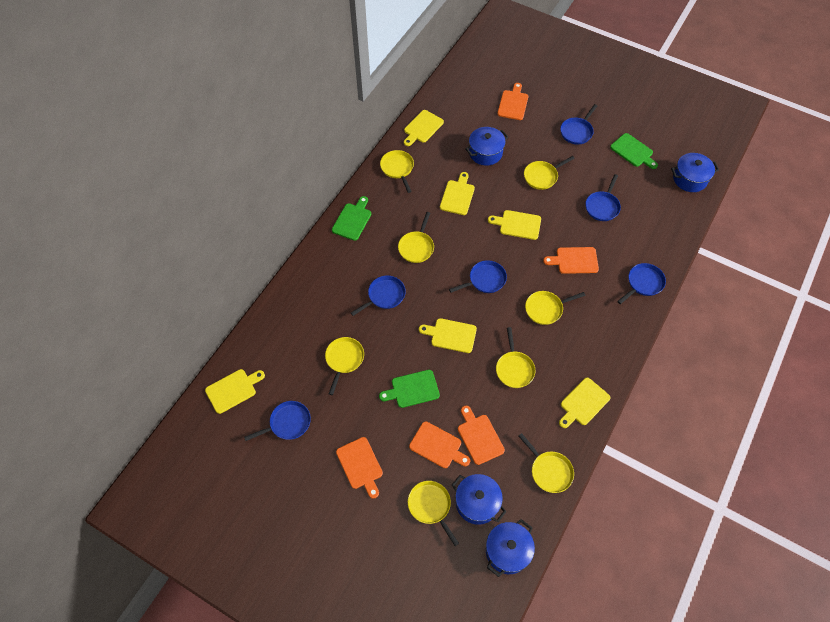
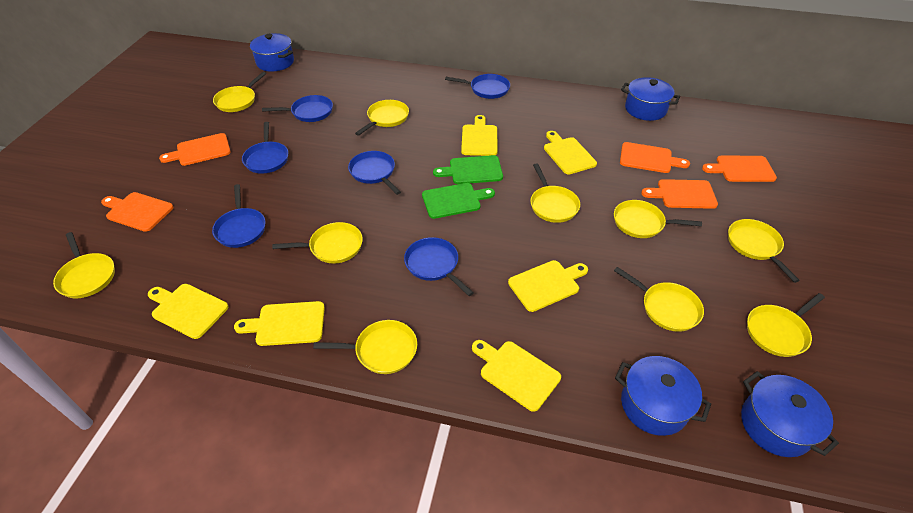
green cutting board: 3 -> 2
yellow pan: 8 -> 10

